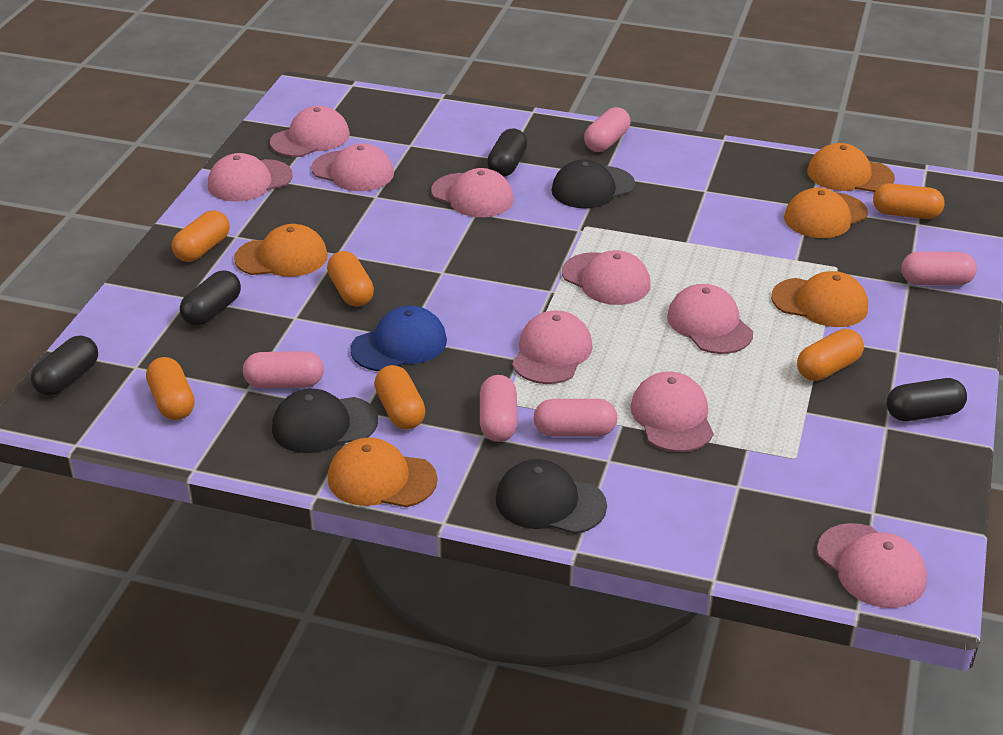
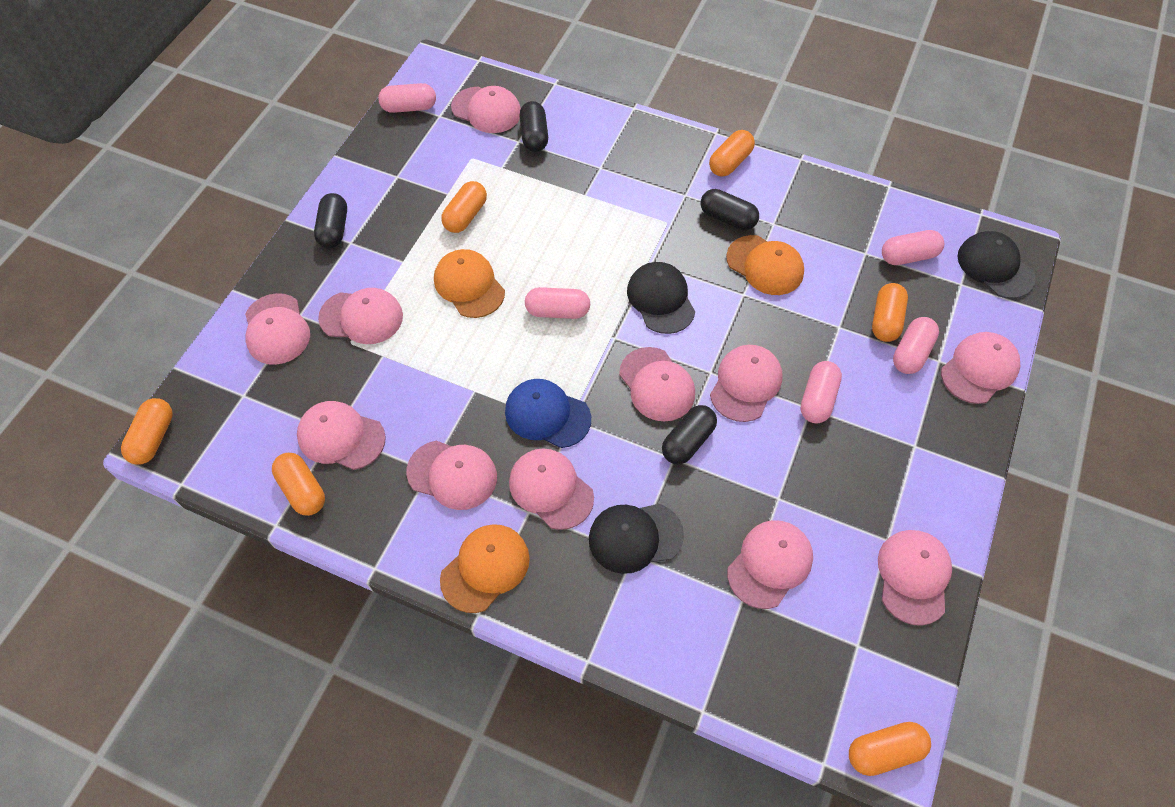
orange cap: 5 -> 3
pink cap: 9 -> 11

